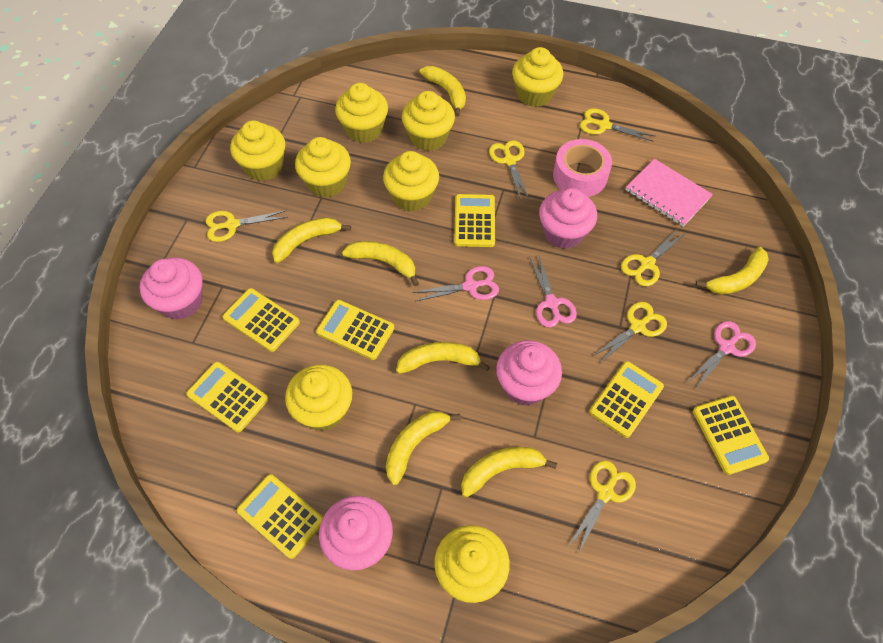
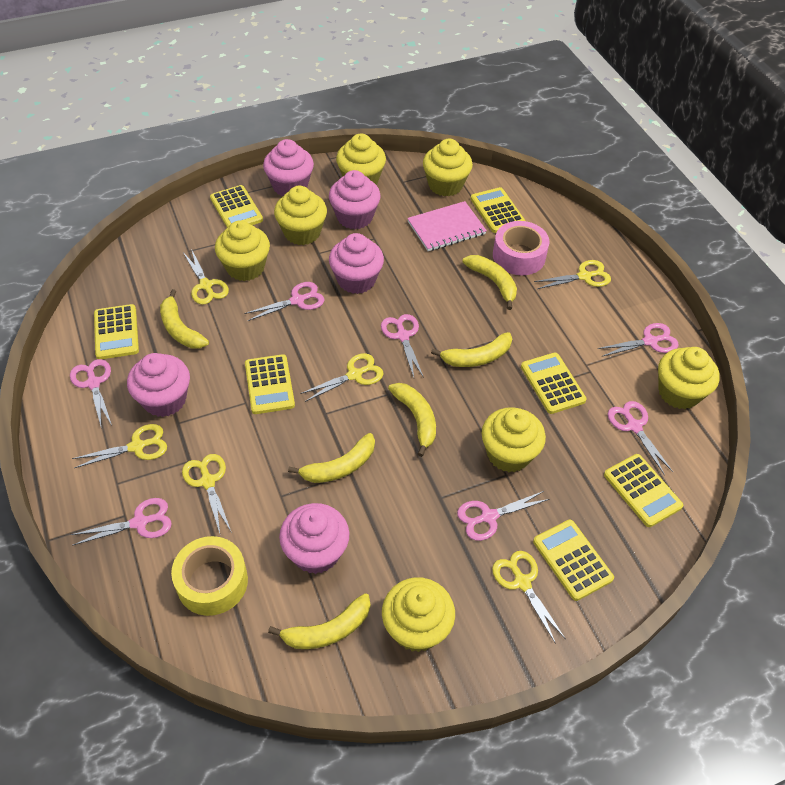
pink cupcake: 4 -> 5
pink scissors: 3 -> 7
yellow banana: 7 -> 6
yellow cupcake: 8 -> 7
yellow tape: 0 -> 1

